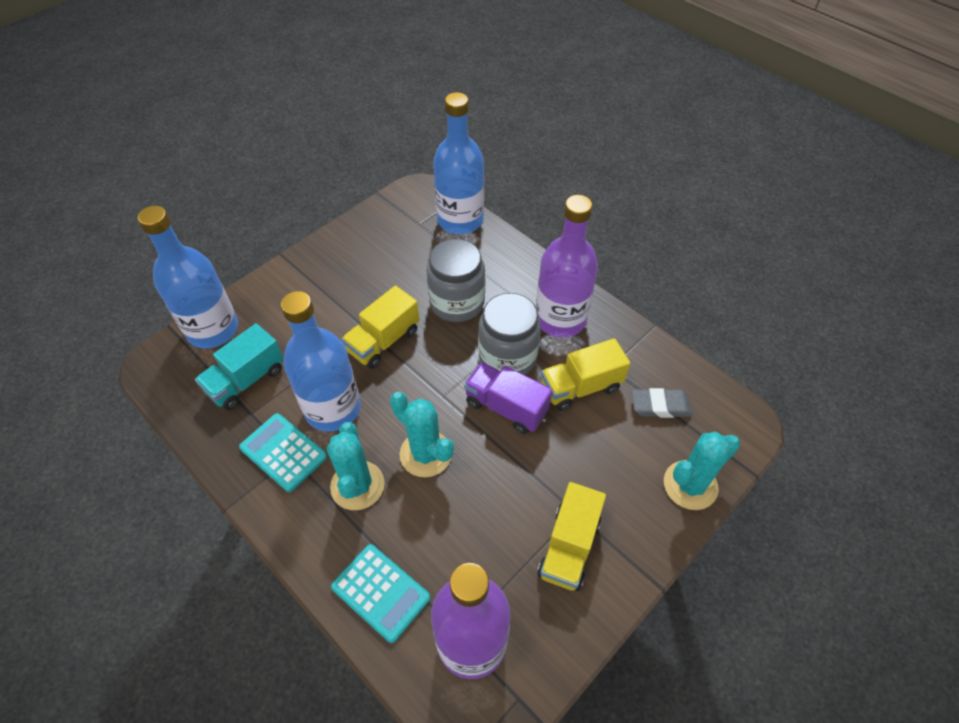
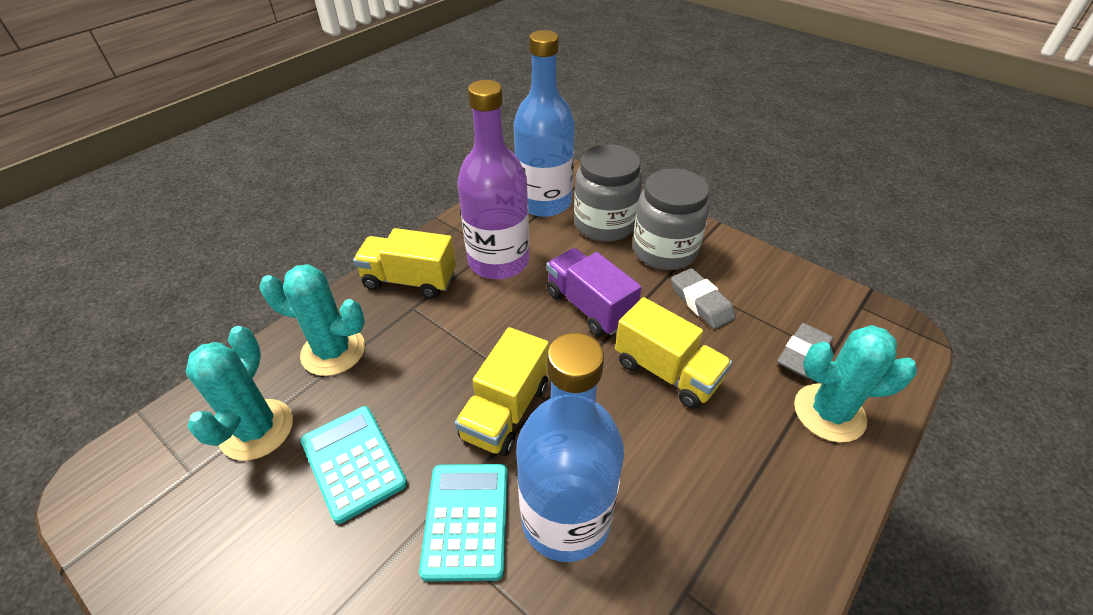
blue bottle: 3 -> 2
grey eraser: 1 -> 2
purple bottle: 2 -> 1
turquoise truck: 1 -> 0

